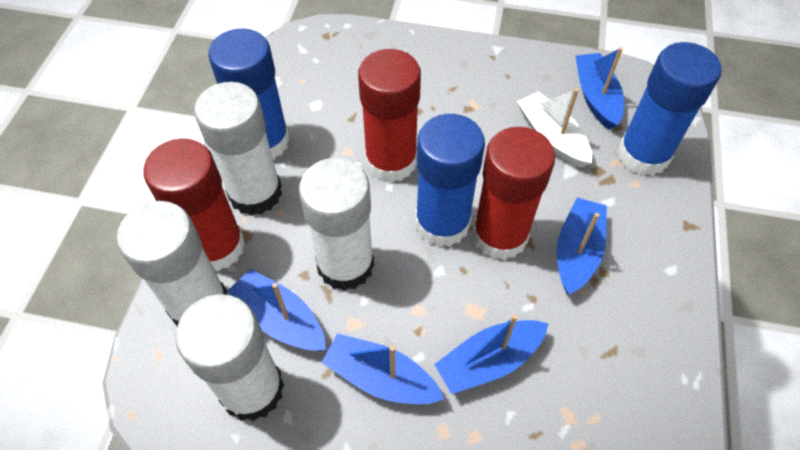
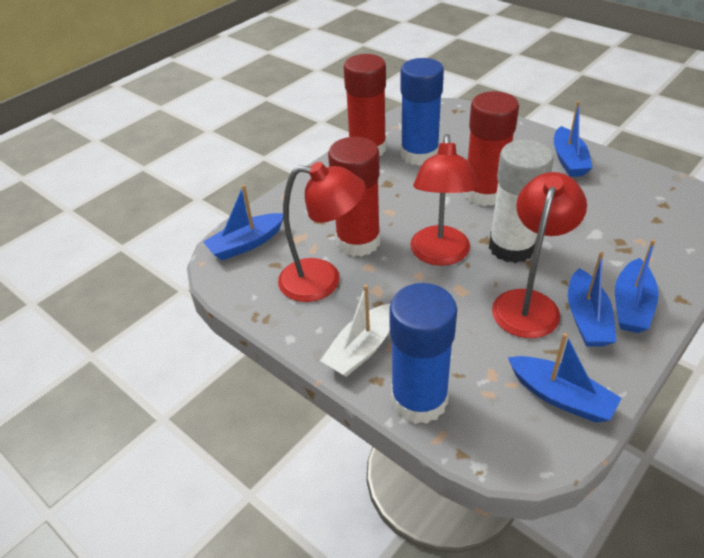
blue glue stick: 3 -> 2
red lamp: 0 -> 3
white glue stick: 4 -> 1

